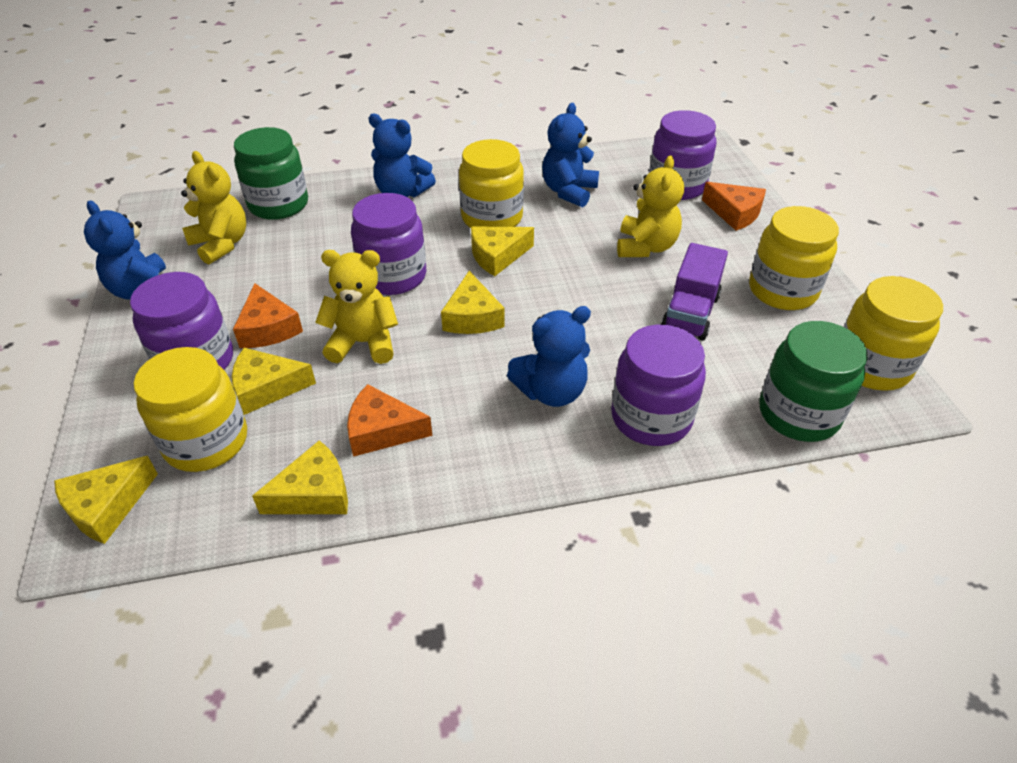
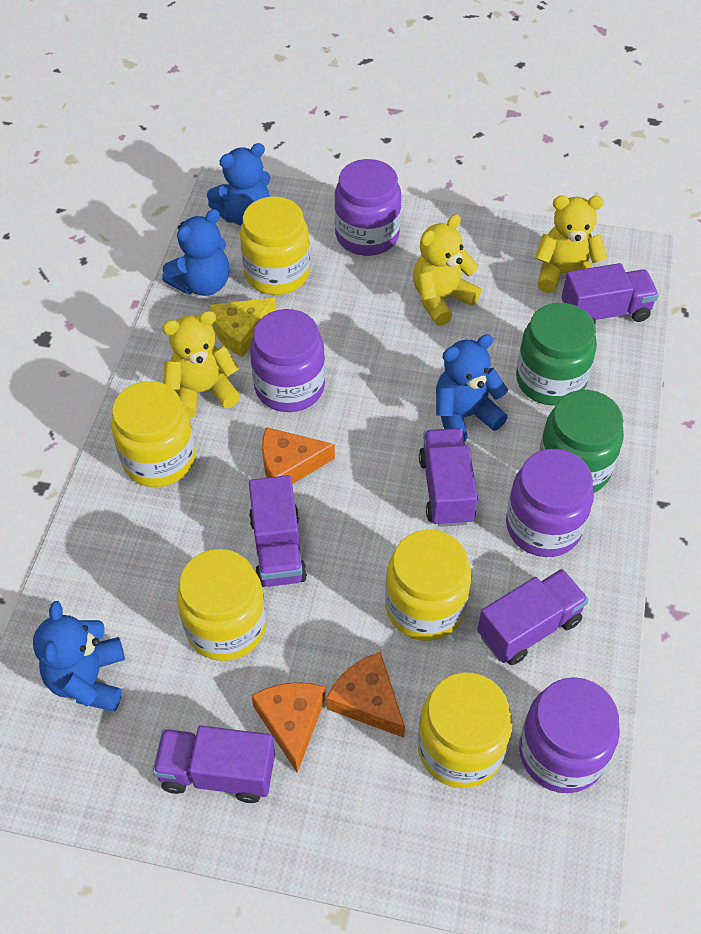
purple truck: 1 -> 5
yellow cheese: 5 -> 1
yellow jar: 4 -> 5

